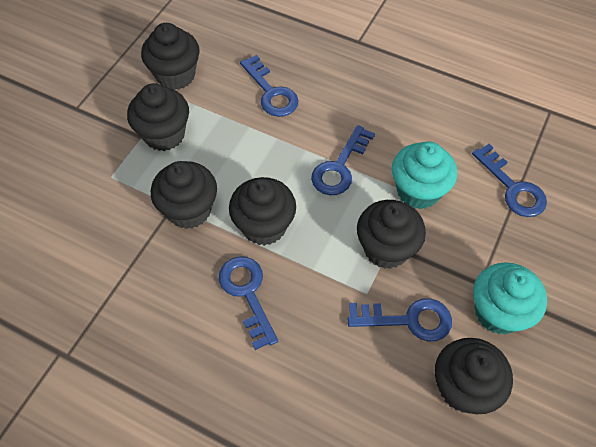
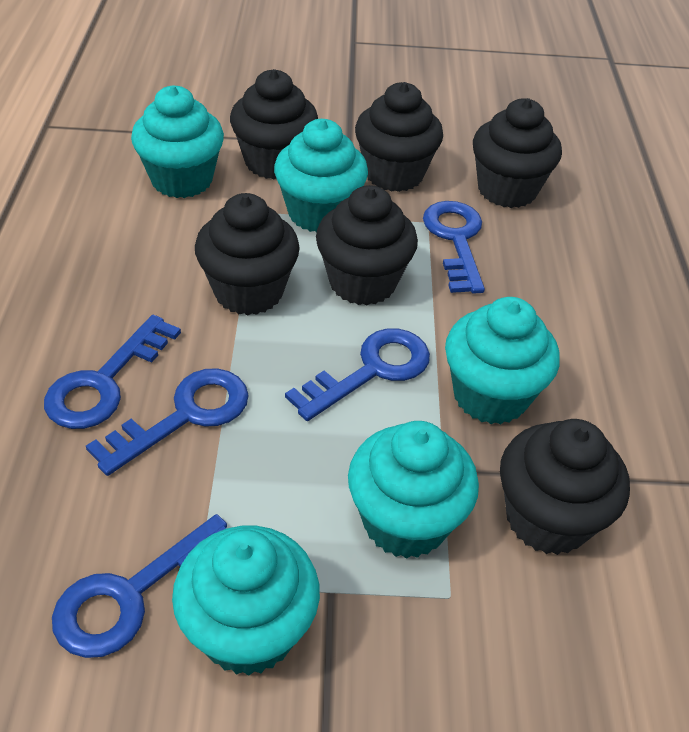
turquoise cupcake: 2 -> 5

